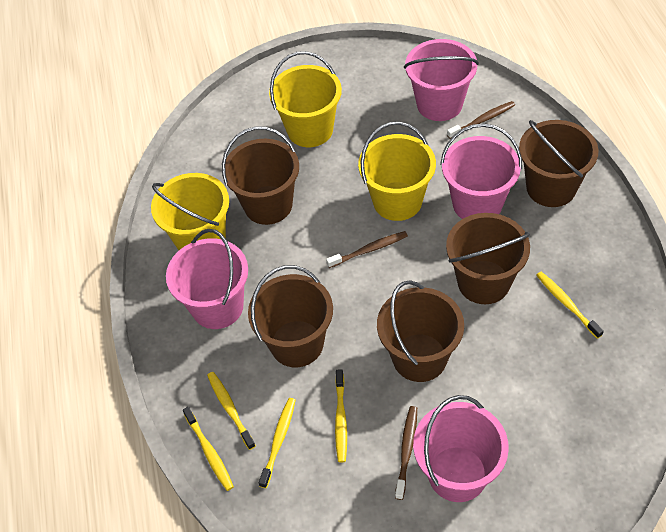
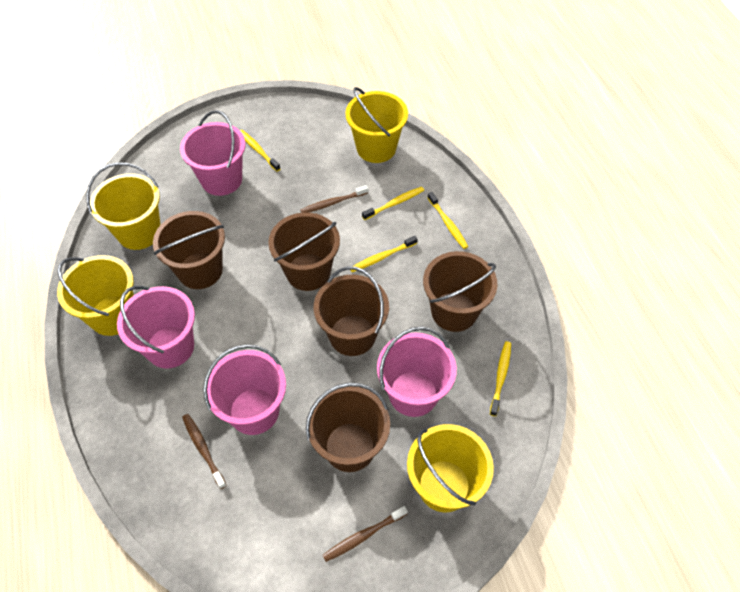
yellow bucket: 3 -> 4

